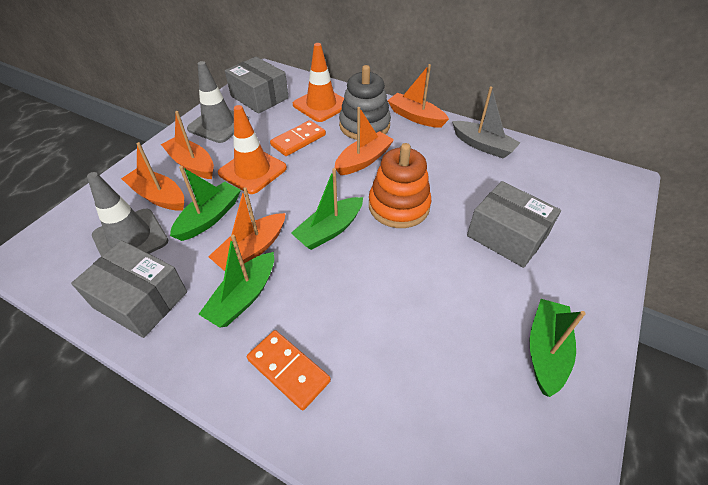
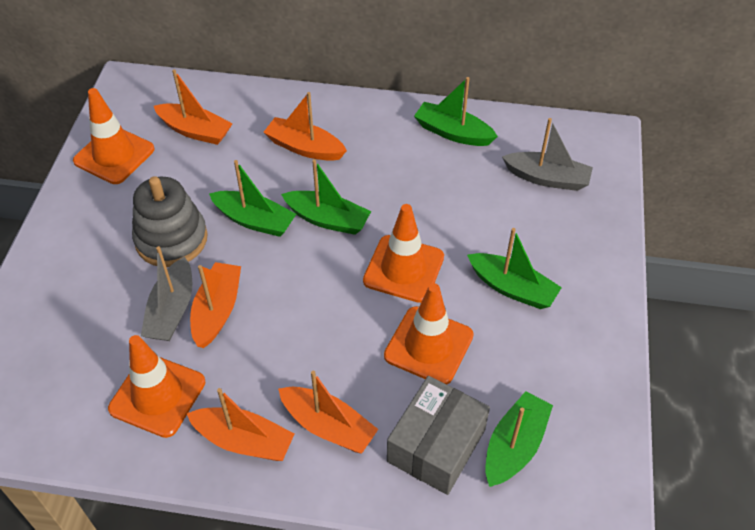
green boat: 4 -> 5
grey boat: 1 -> 2
grey box: 3 -> 1
grey traffic cone: 2 -> 0
orange domino: 2 -> 0
orange stacking toy: 1 -> 0
orange traffic cone: 2 -> 4

